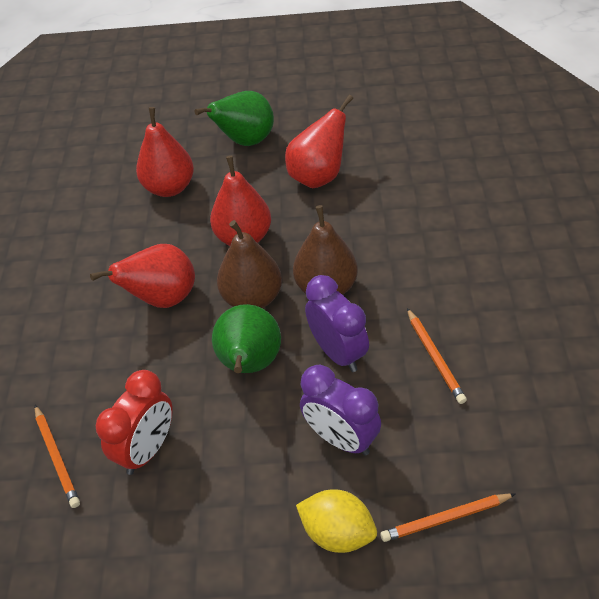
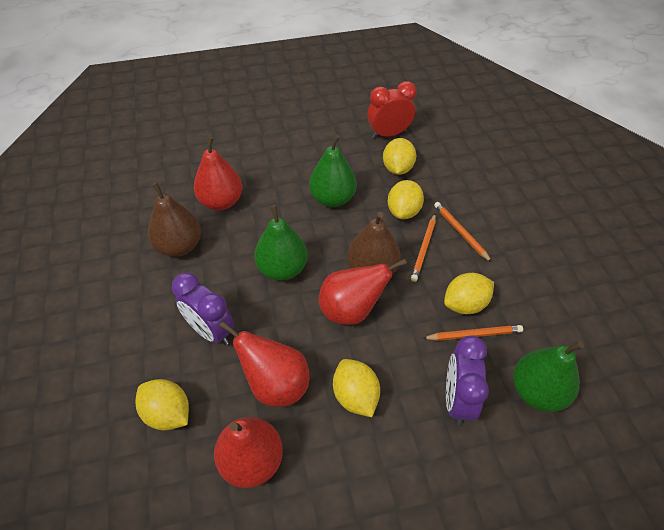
green pear: 2 -> 3
yellow lemon: 1 -> 5

